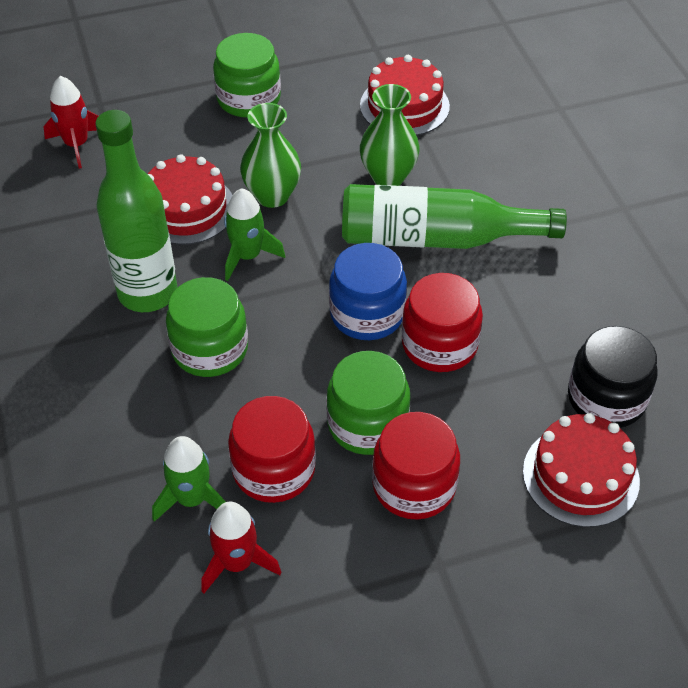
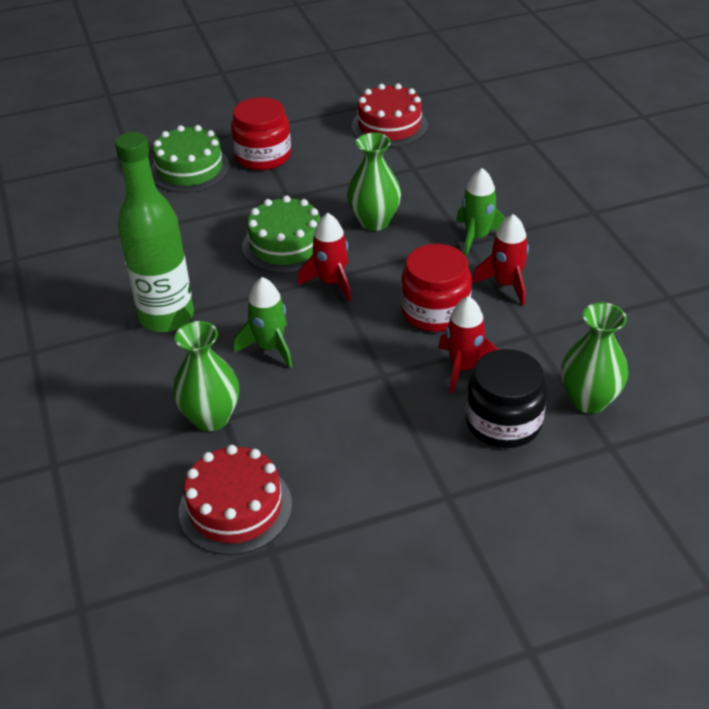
blue jar: 1 -> 0
green bottle: 2 -> 1
green cake: 0 -> 2
green jar: 3 -> 0
green vase: 2 -> 3
red cake: 3 -> 2
red jar: 3 -> 2
red rocket: 2 -> 3

